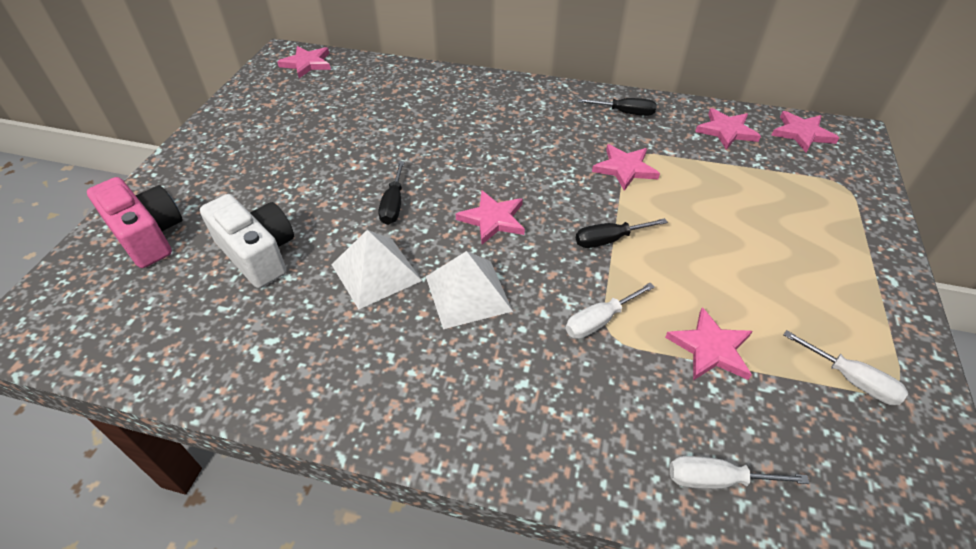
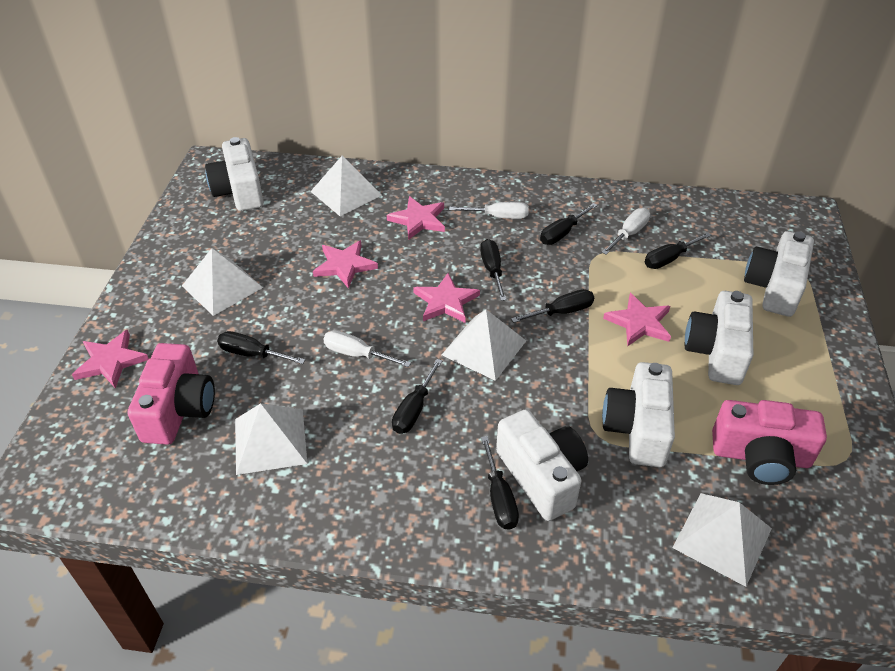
black screwdriver: 3 -> 7
pink camera: 1 -> 2
pink star: 6 -> 5
white camera: 1 -> 5
white pyramid: 2 -> 5

